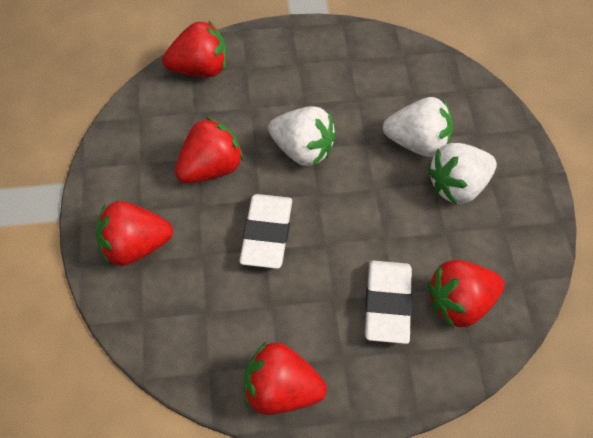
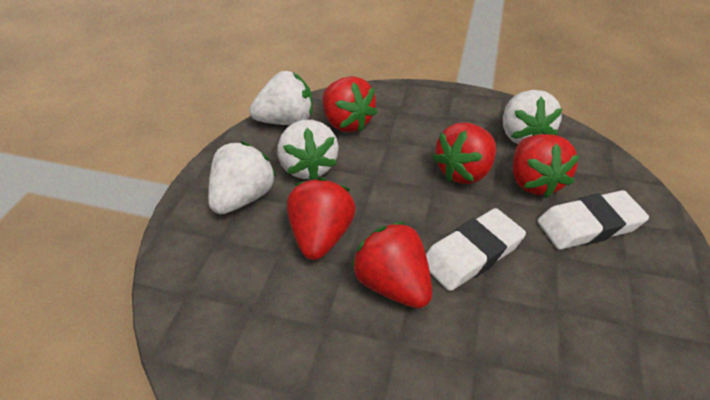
white strawberry: 3 -> 4

